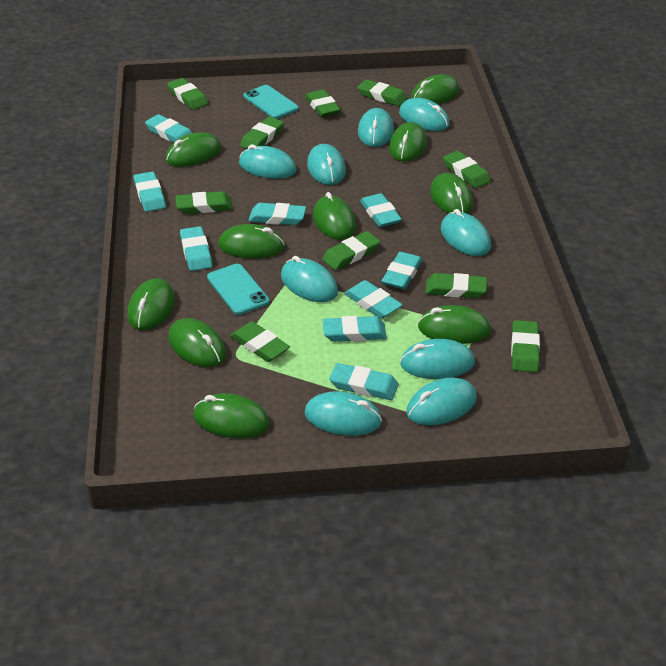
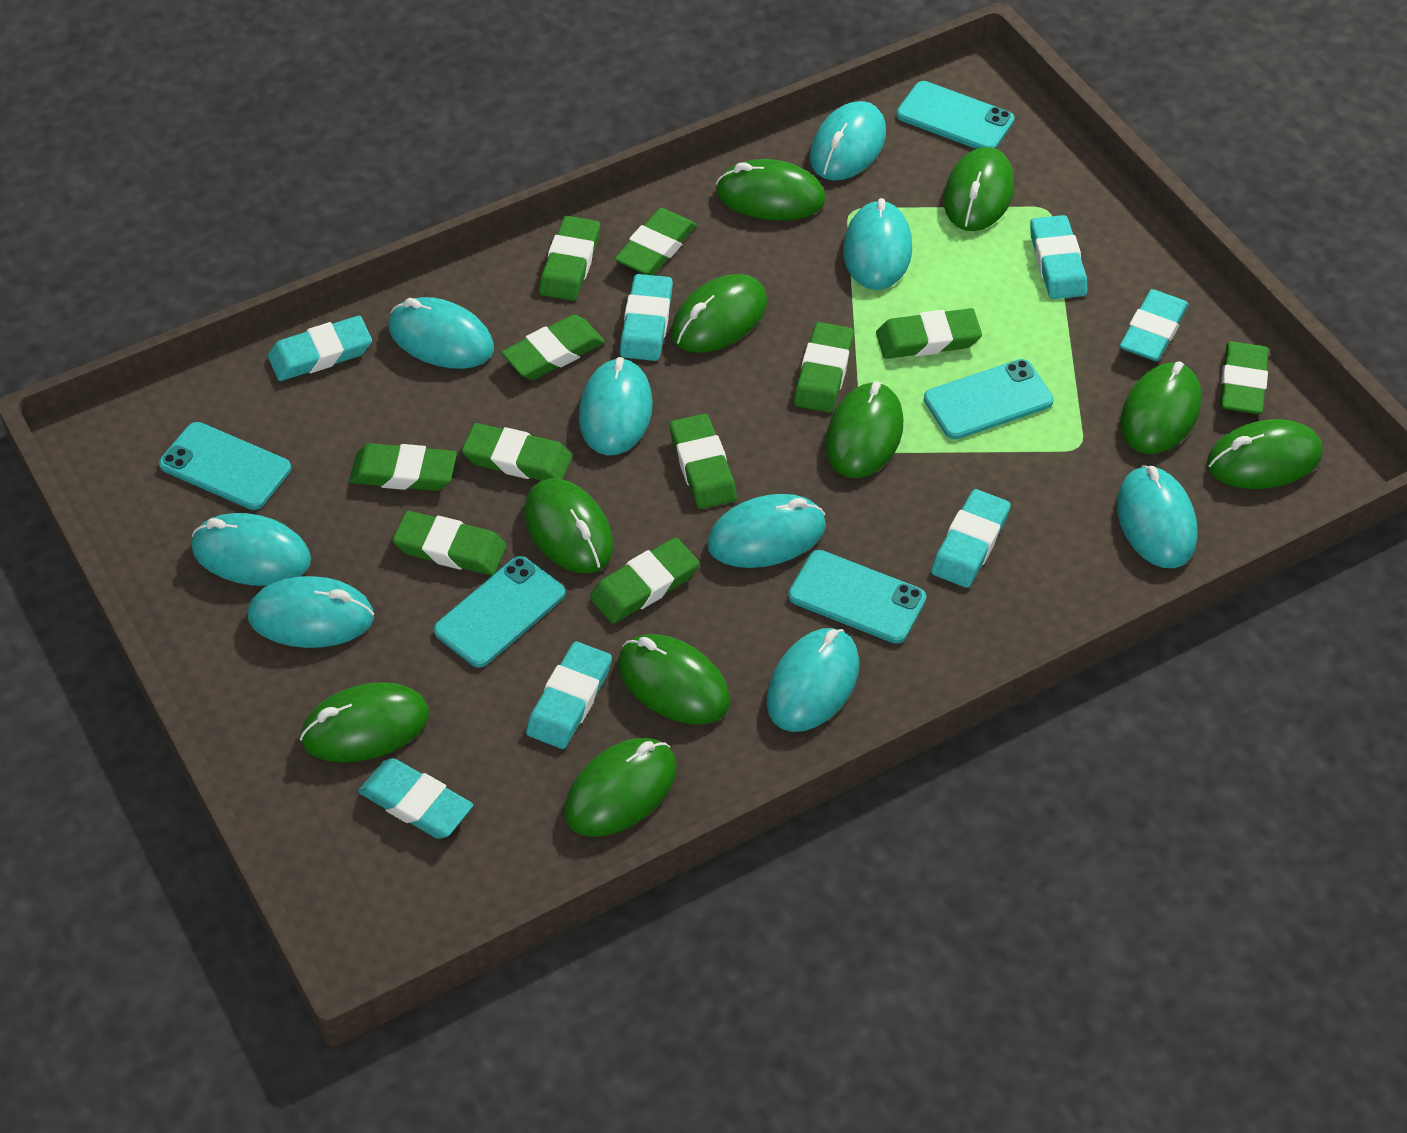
green eraser: 10 -> 11
turquoise eraser: 9 -> 7
turquoise phone: 2 -> 5

